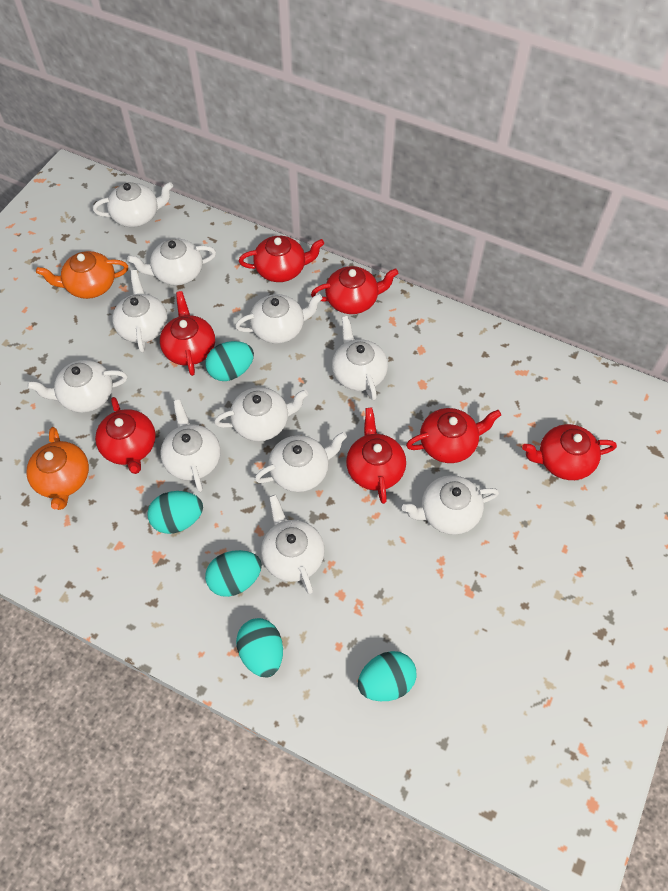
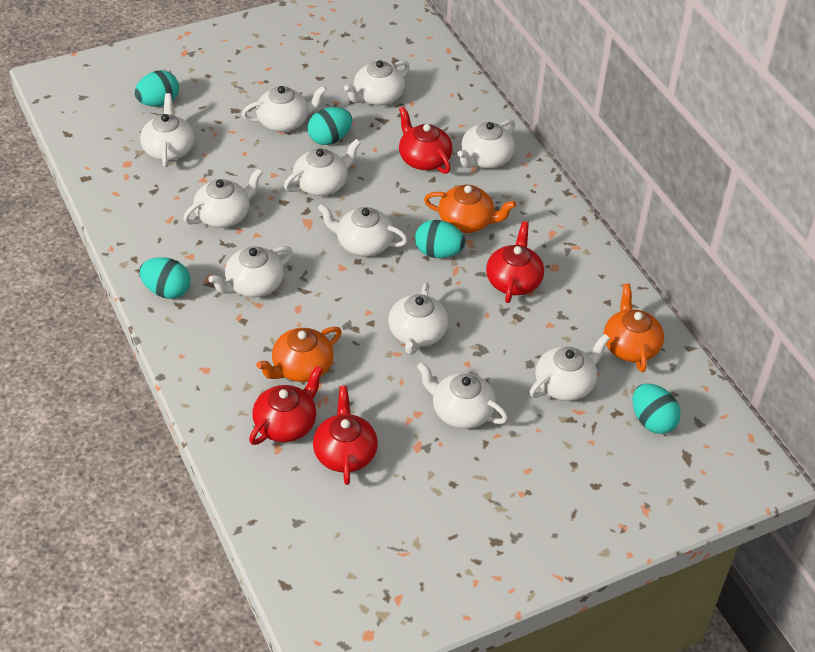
orange teapot: 2 -> 3
red teapot: 7 -> 4

